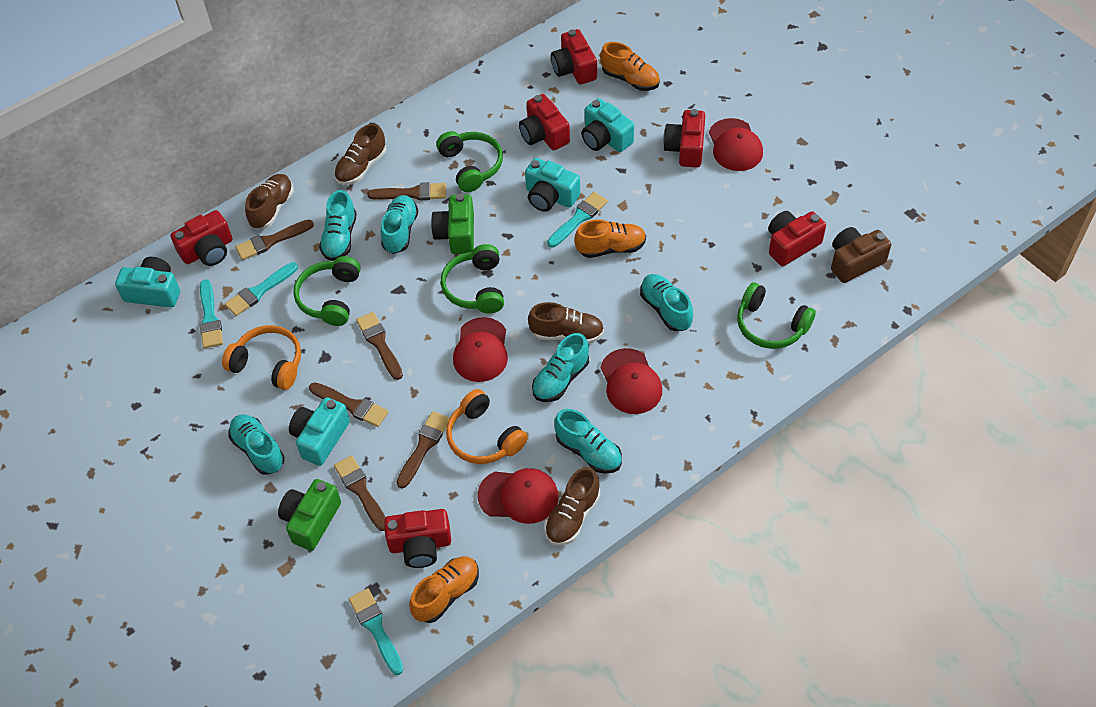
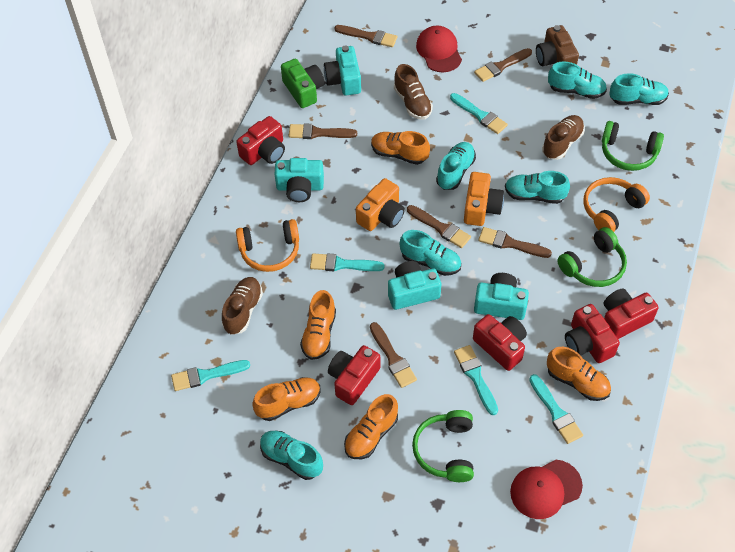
brown shoe: 4 -> 3
green camera: 2 -> 1
green headphones: 4 -> 3
orange camera: 0 -> 2
orange shoe: 3 -> 5
red camera: 6 -> 5
red cap: 4 -> 2
turquoise brush: 4 -> 5

